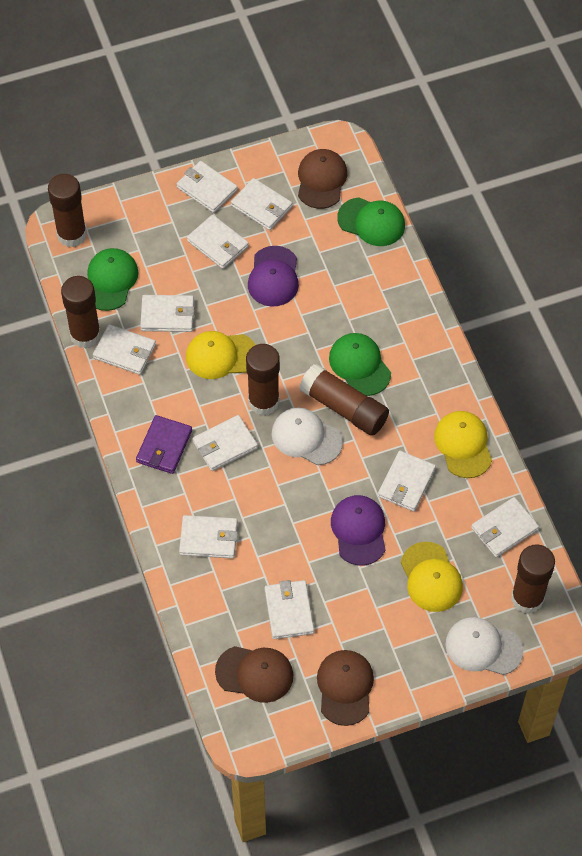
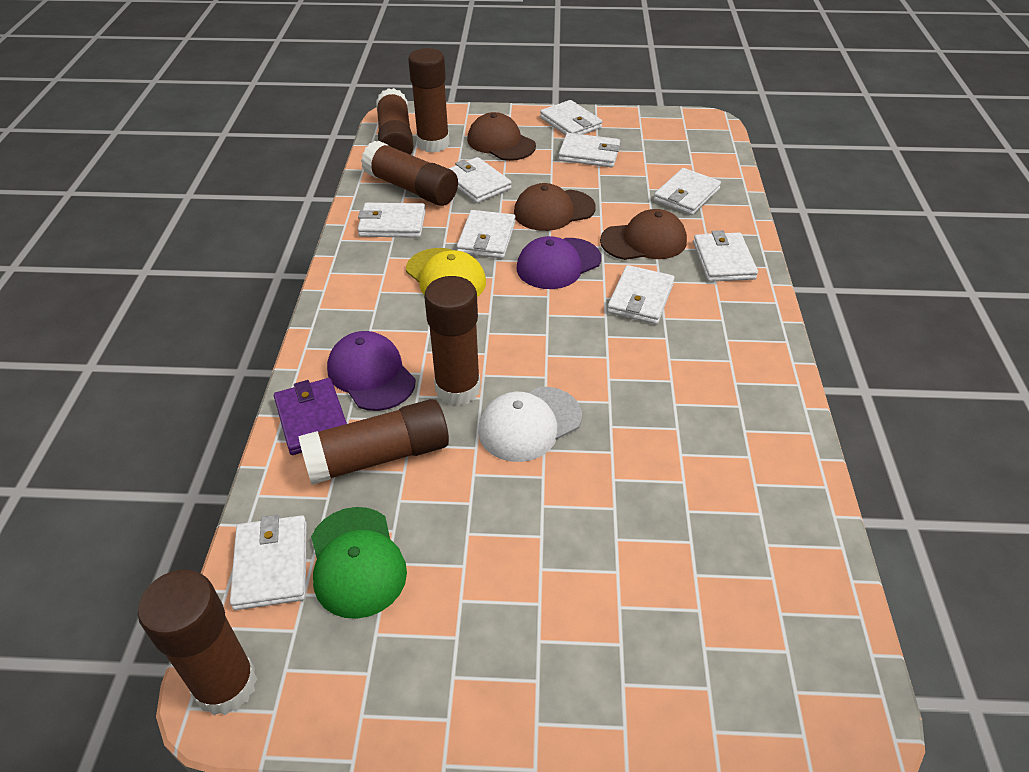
brown glue stick: 5 -> 6
green cap: 3 -> 1
white cap: 2 -> 1
white wallet: 10 -> 9
yellow cap: 3 -> 1

